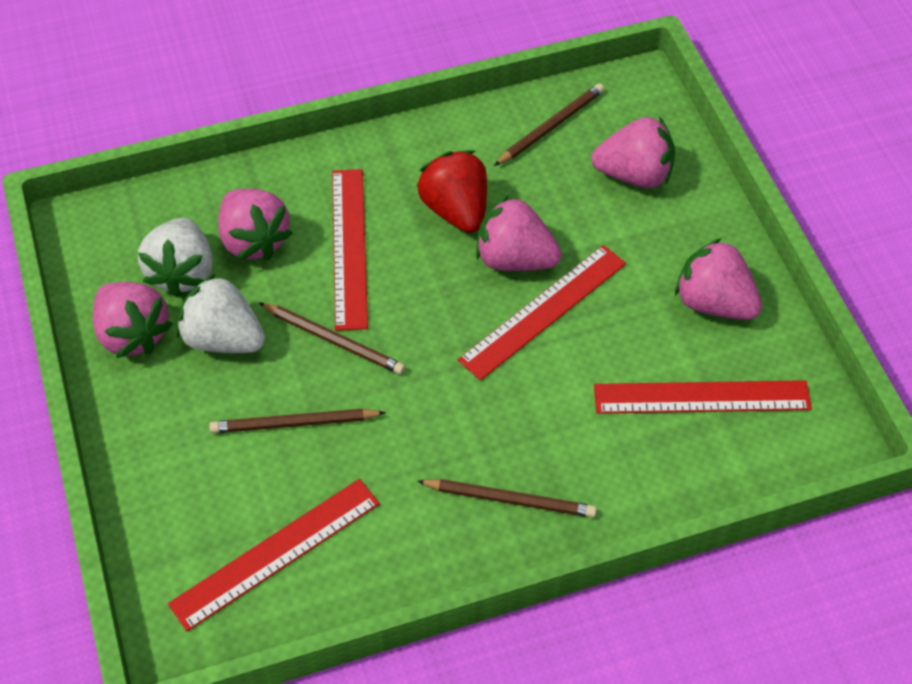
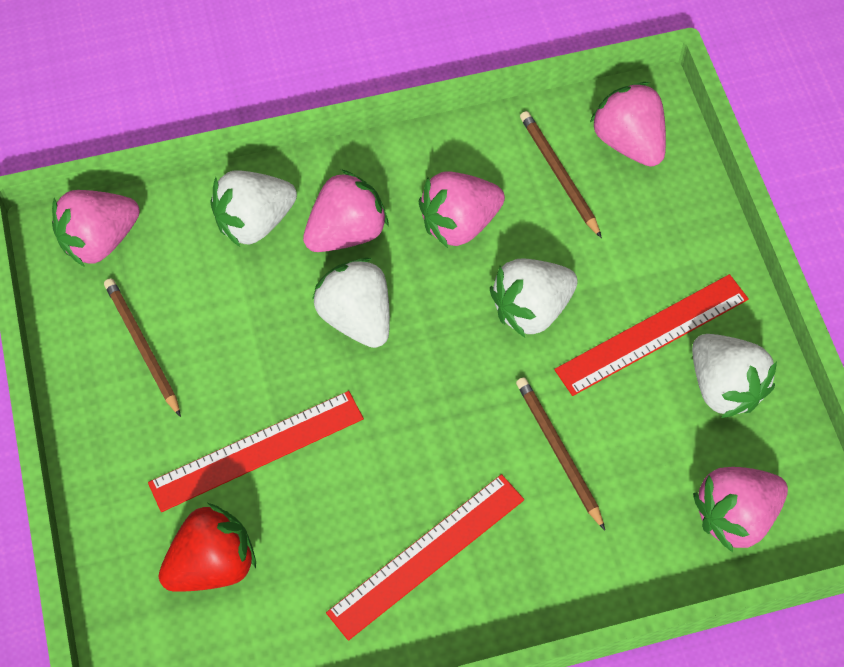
brown pencil: 4 -> 3
red ruler: 4 -> 3
white strawberry: 2 -> 4

